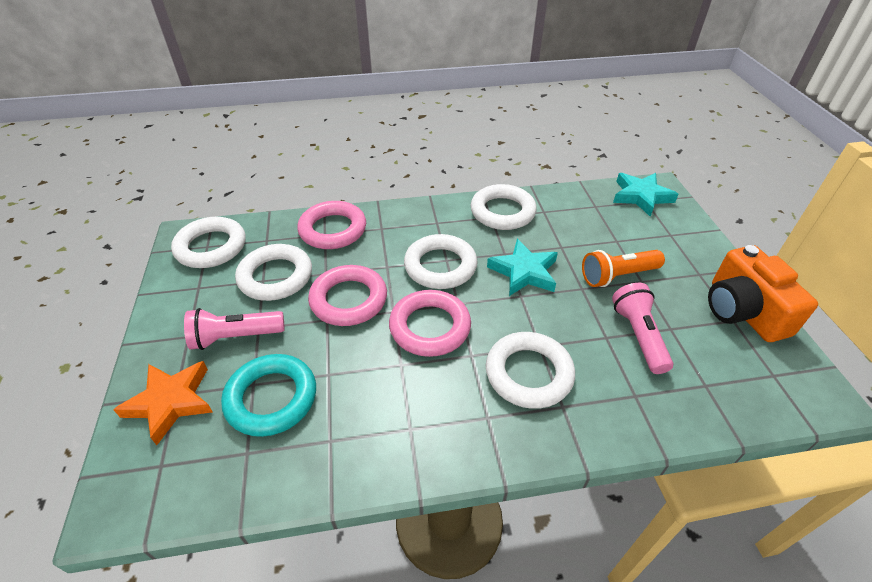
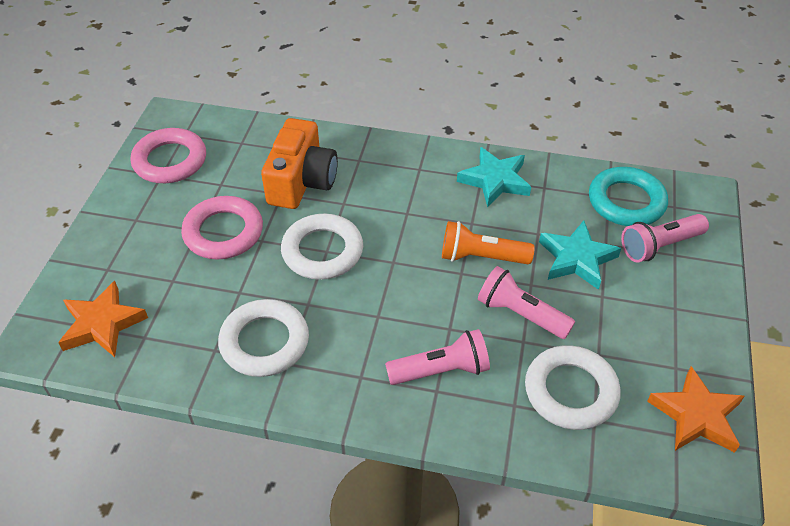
orange star: 1 -> 2
pink flashlight: 2 -> 3
pink ring: 3 -> 2
white ring: 5 -> 3

